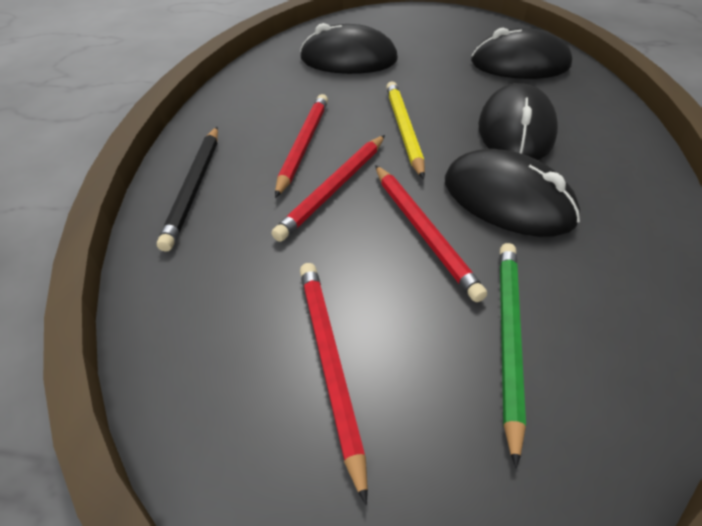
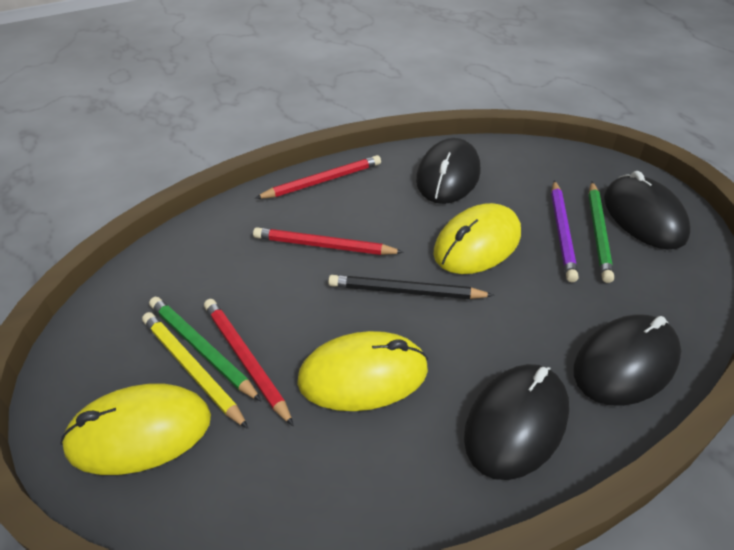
green pencil: 1 -> 2
purple pencil: 0 -> 1
red pencil: 4 -> 3
yellow mouse: 0 -> 3

